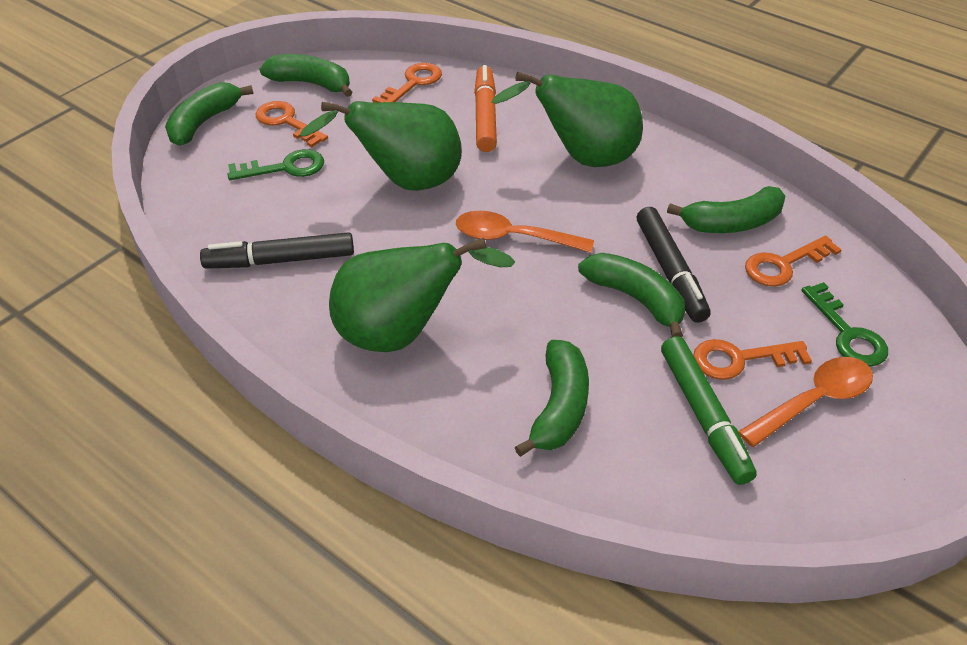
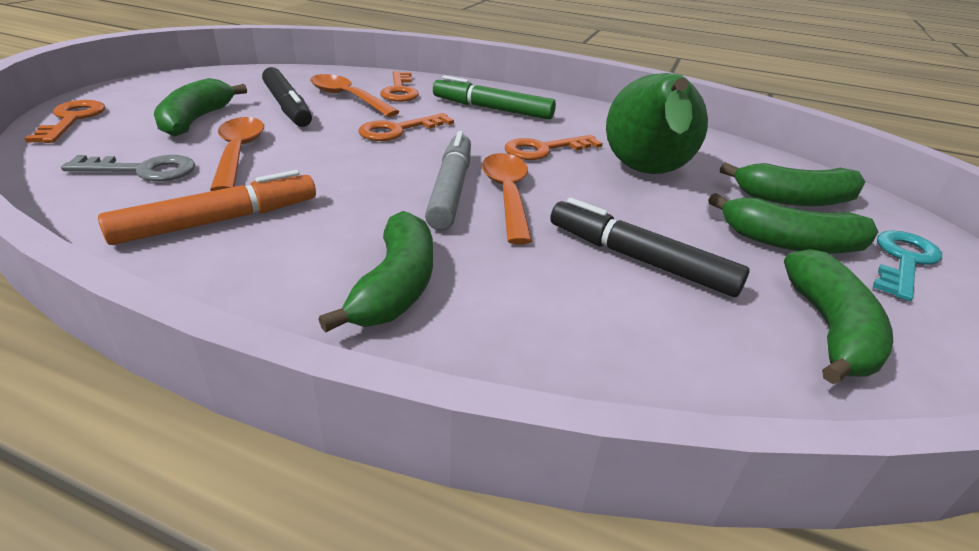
green key: 2 -> 0
green pear: 3 -> 1
grey key: 0 -> 1
grey marker: 0 -> 1
orange spoon: 2 -> 3
turquoise key: 0 -> 1

